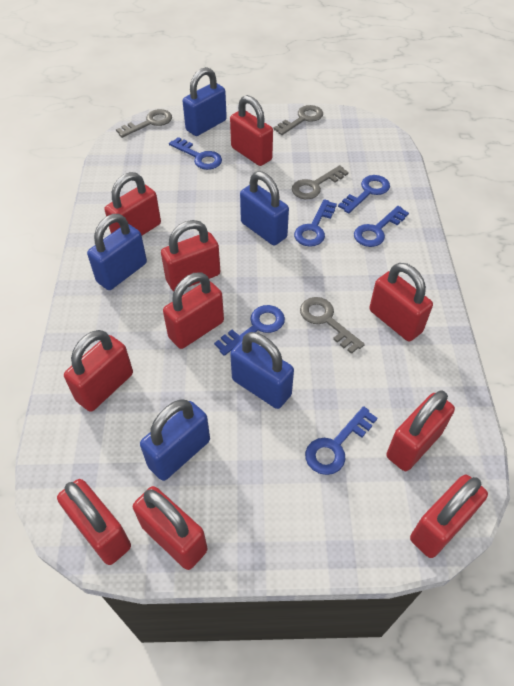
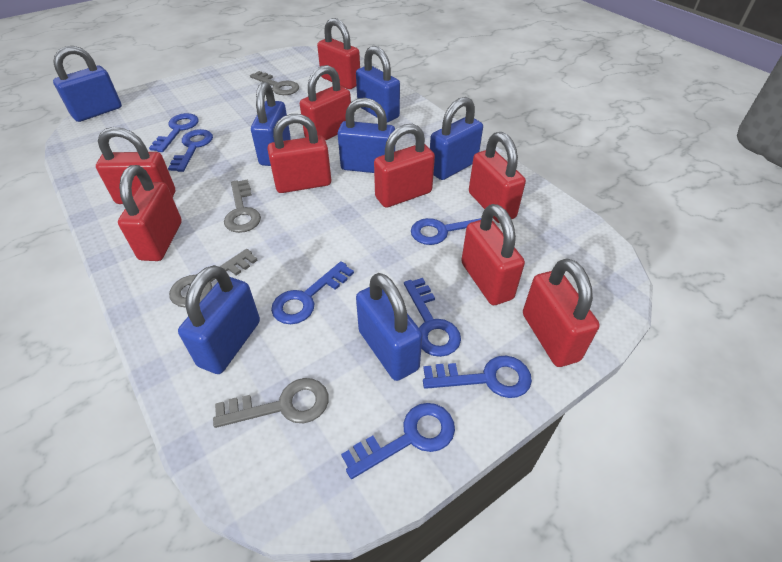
blue key: 6 -> 7
blue padlock: 5 -> 7
red padlock: 10 -> 9

